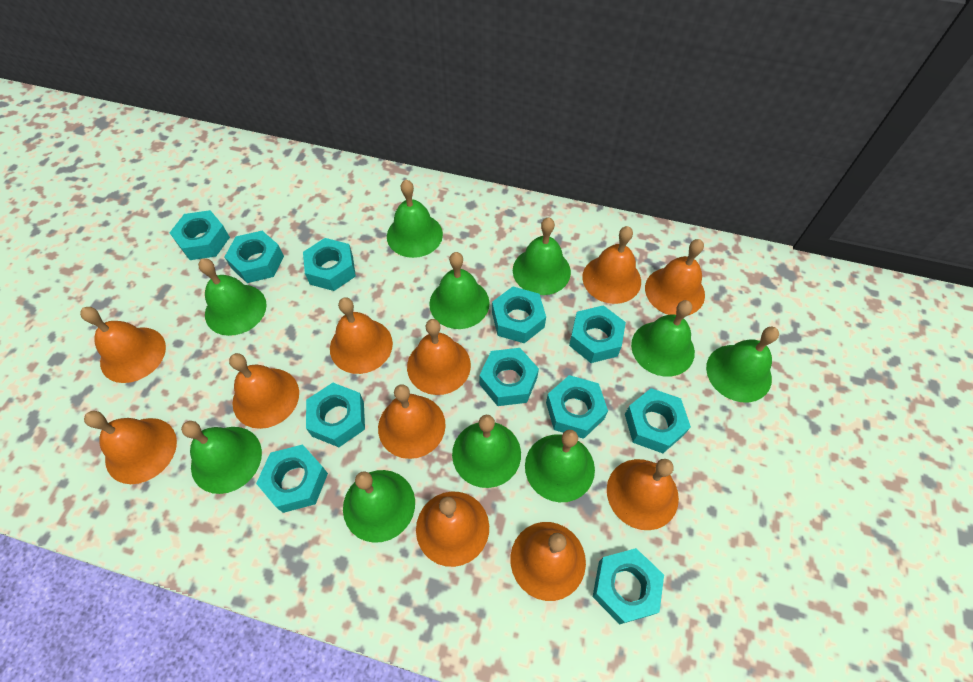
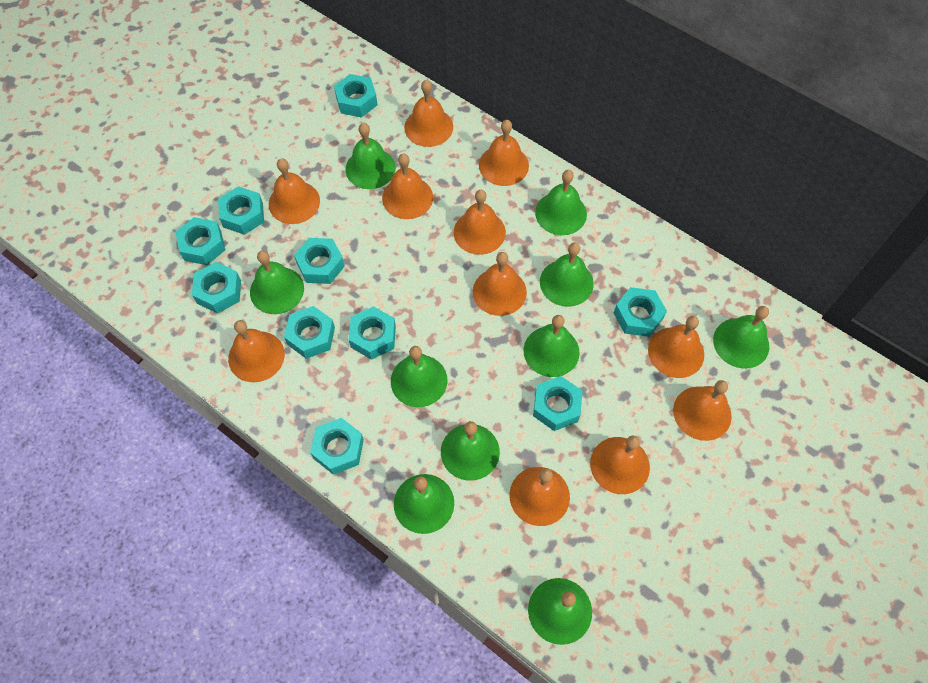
turquoise nut: 11 -> 10

